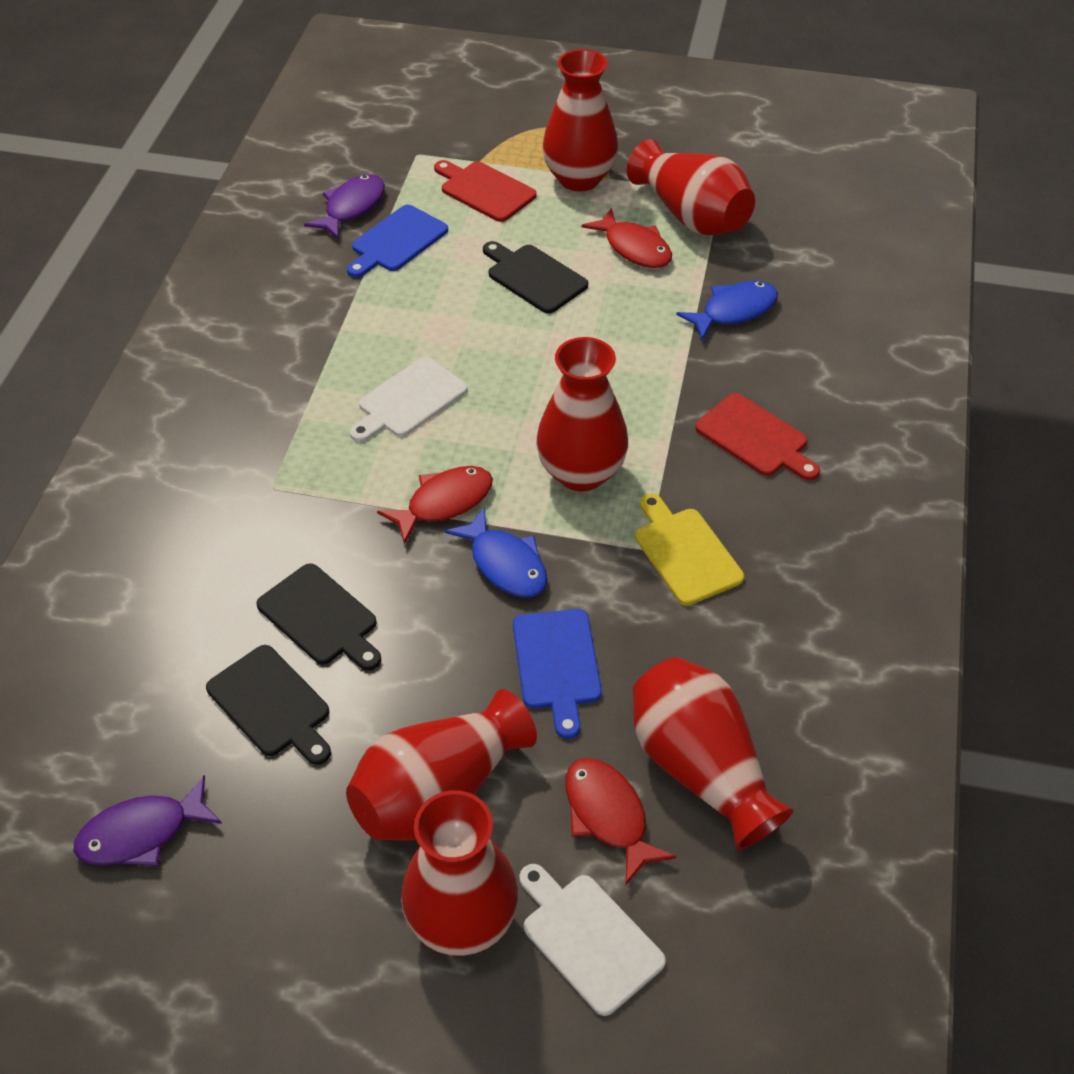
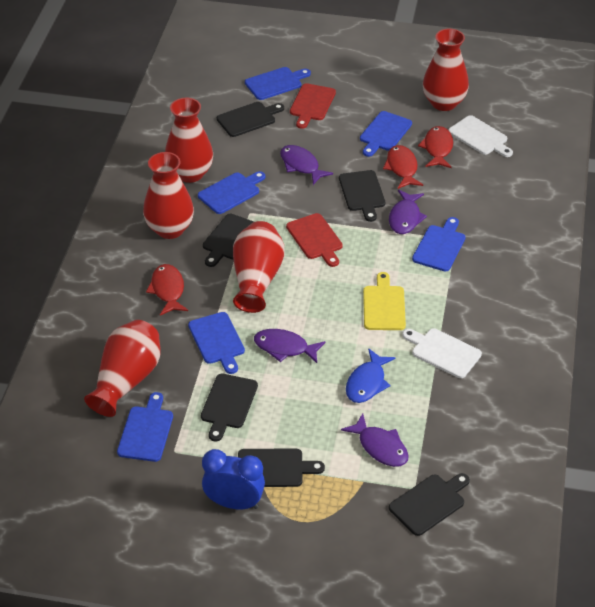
black cutting board: 3 -> 6
blue clock: 0 -> 1
blue cutting board: 2 -> 6
blue fish: 2 -> 1
purple fish: 2 -> 4
red vase: 6 -> 5

